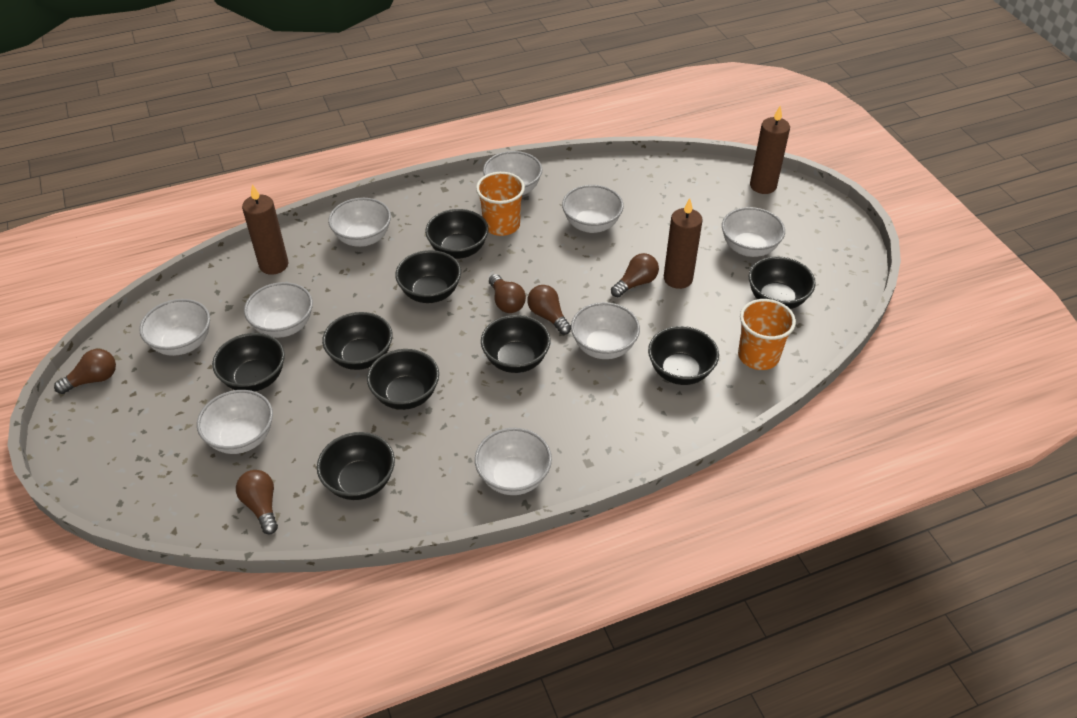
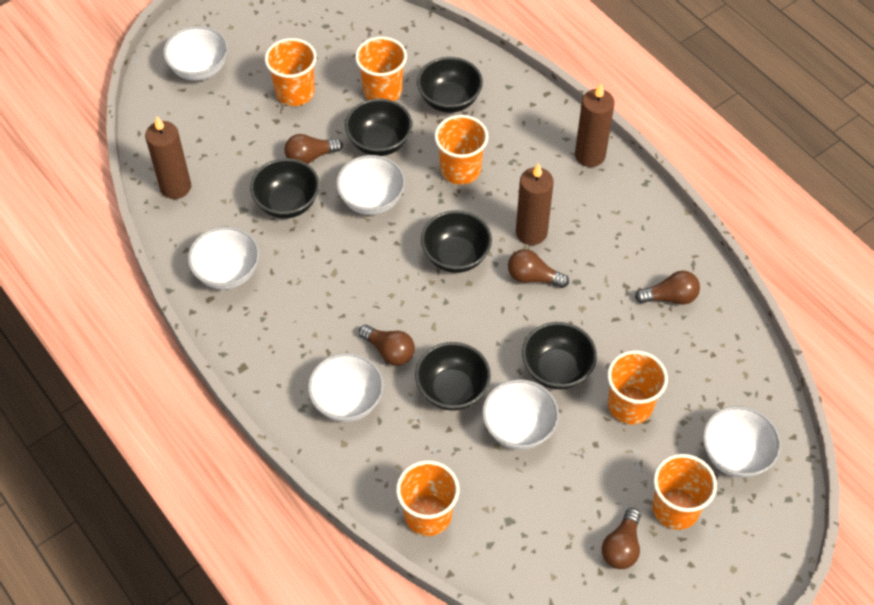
black bowl: 9 -> 6
orange cup: 2 -> 6
white bowl: 9 -> 6

